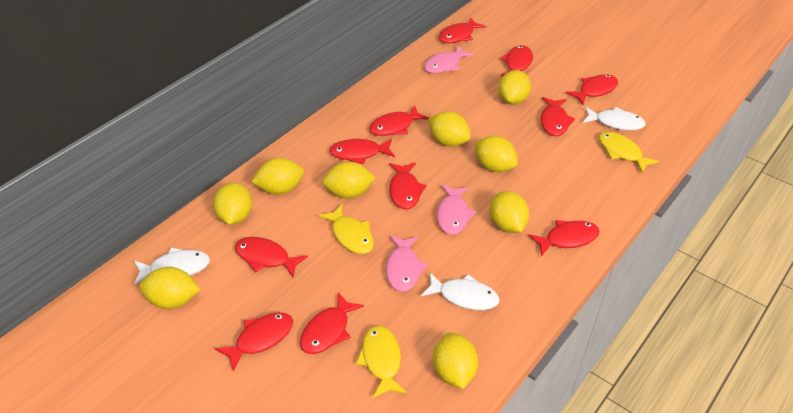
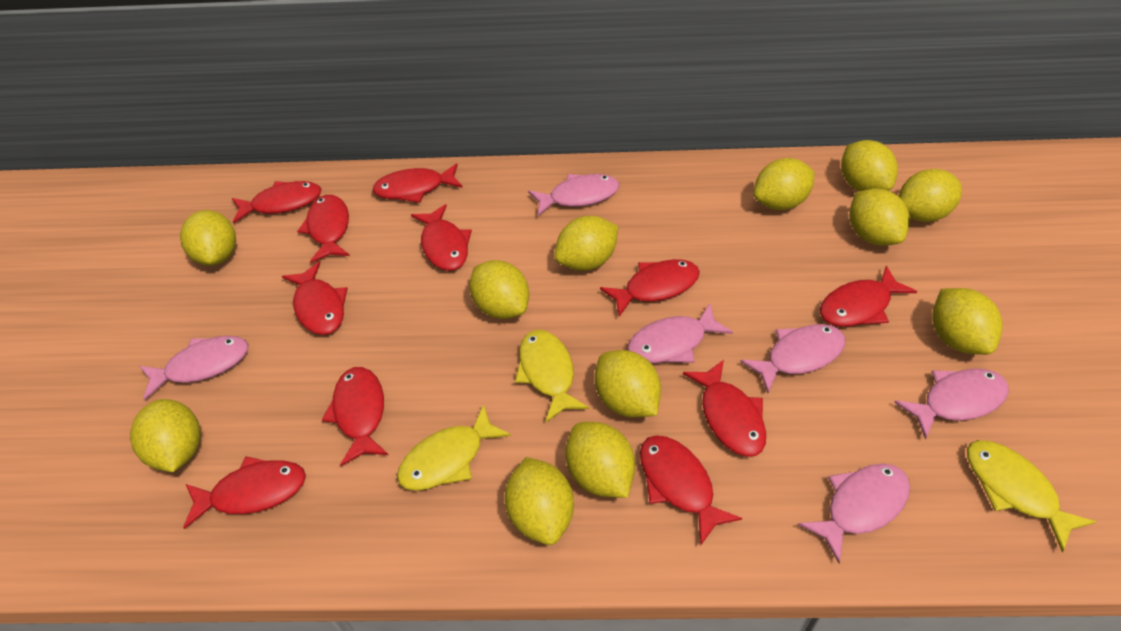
pink fish: 3 -> 6
white fish: 3 -> 0
yellow lemon: 9 -> 12

